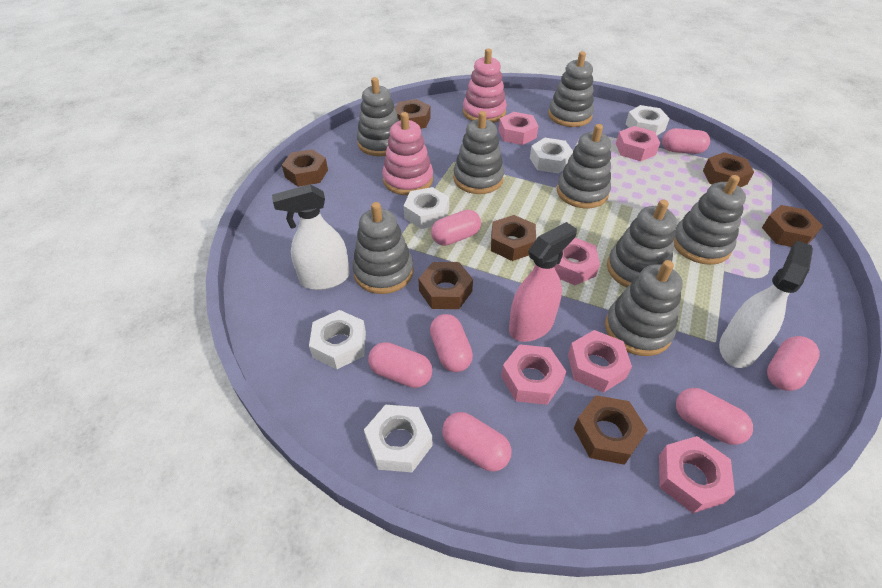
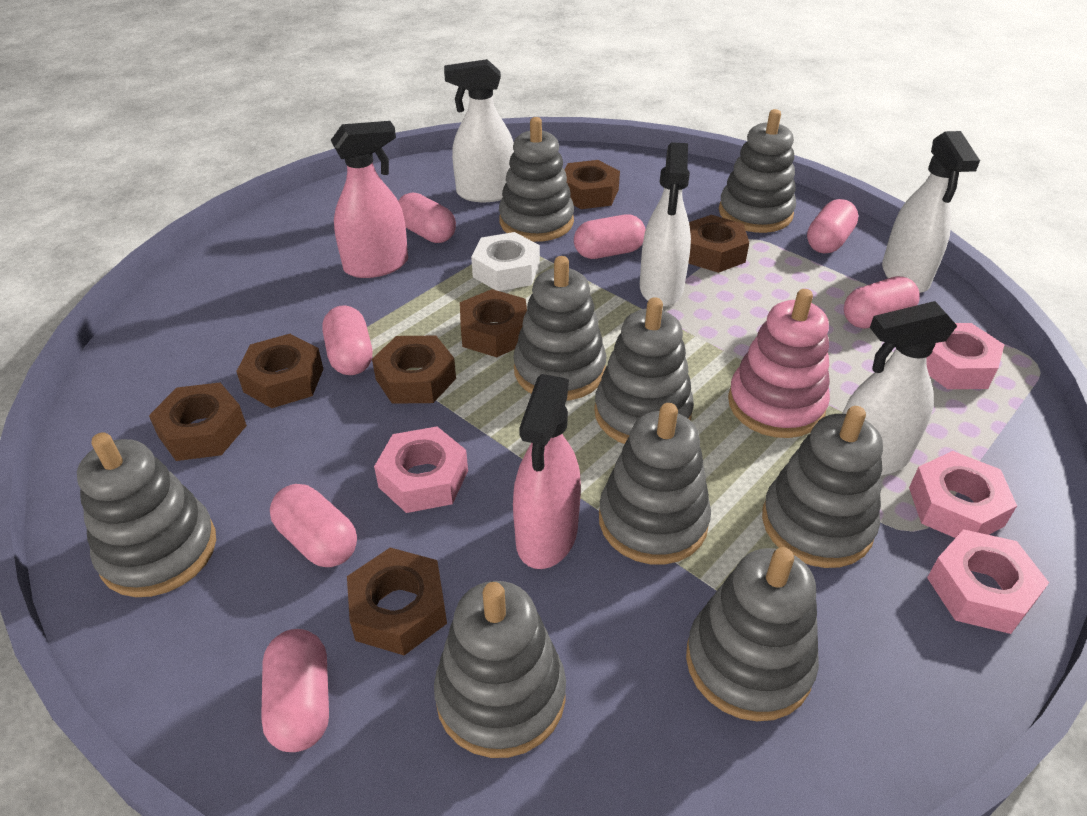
grey stacking toy: 8 -> 9
pink nut: 6 -> 4
pink spray bottle: 1 -> 2
pink stacking toy: 2 -> 1
white nut: 5 -> 1
white spray bottle: 2 -> 4

